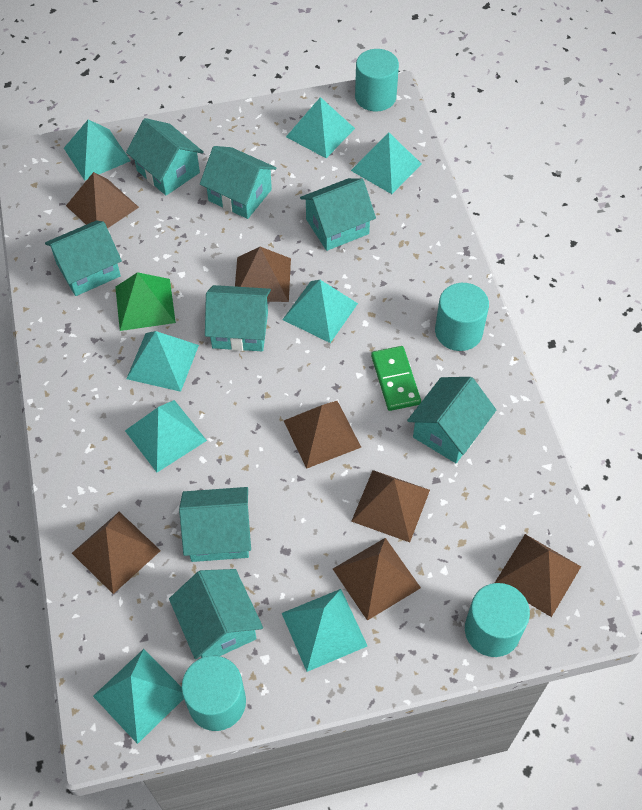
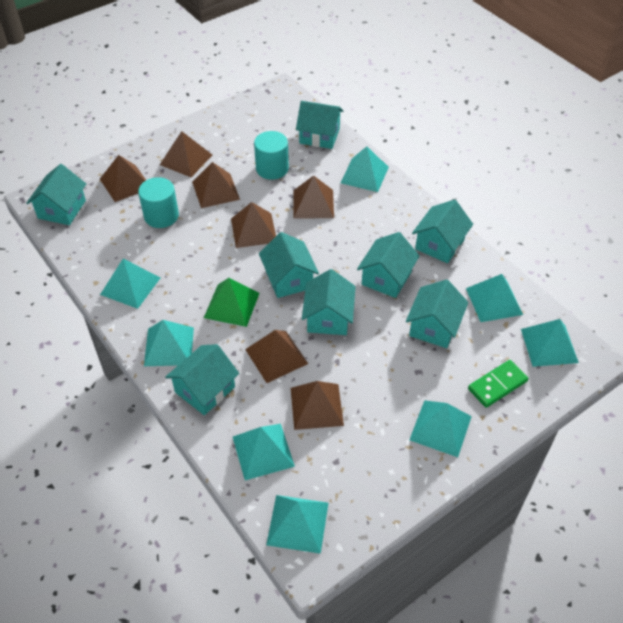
turquoise cylinder: 4 -> 2

